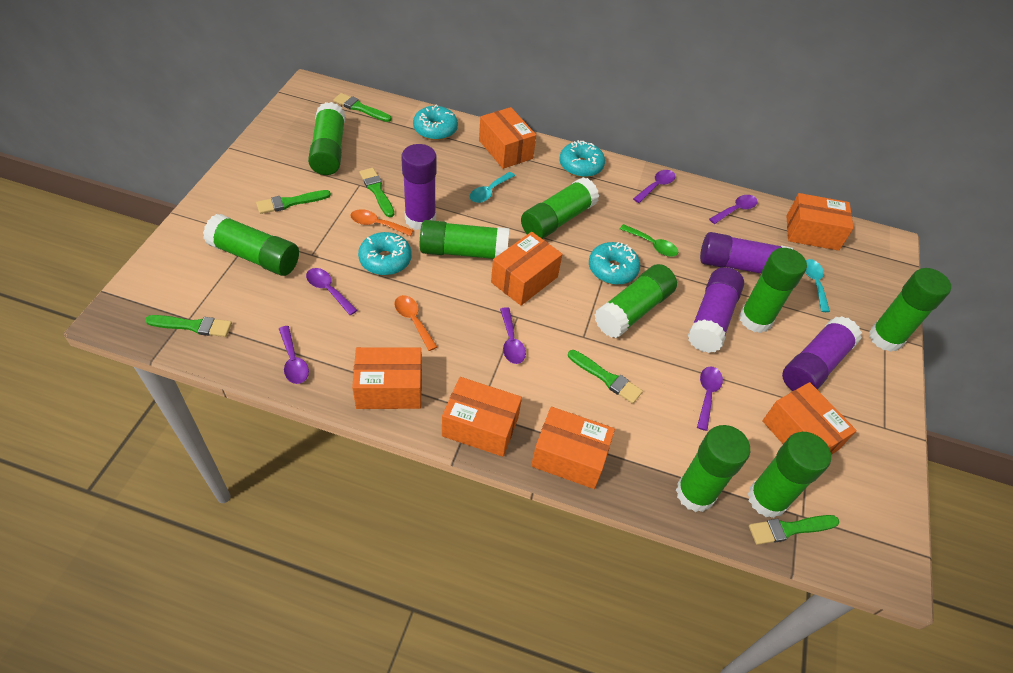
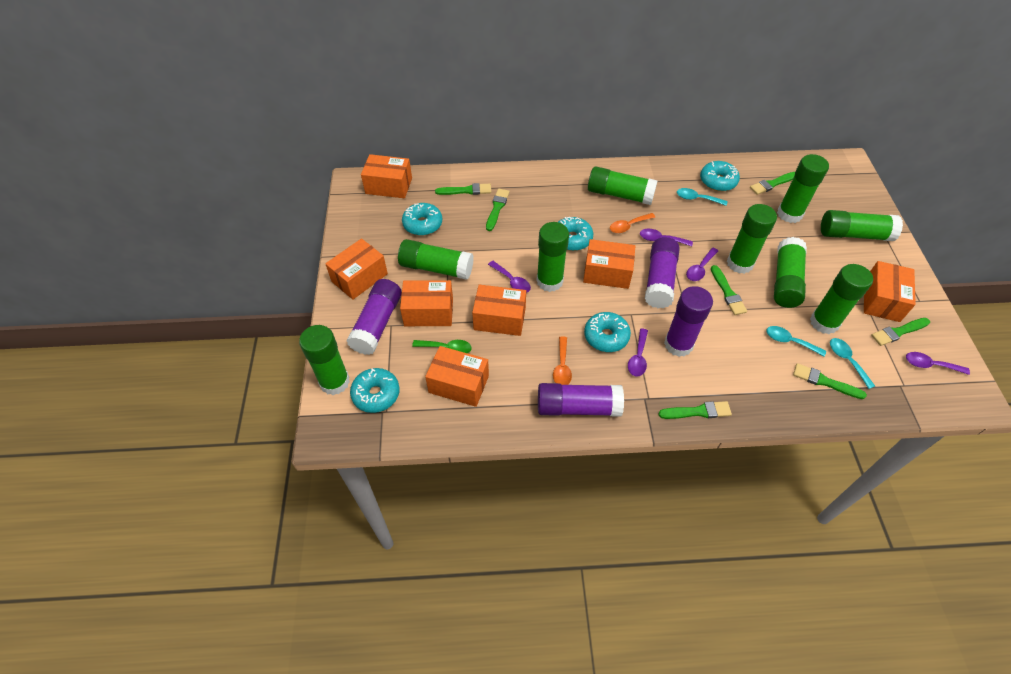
green brush: 6 -> 7
purple spoon: 6 -> 5
turquoise donut: 4 -> 5
turquoise spoon: 2 -> 3

